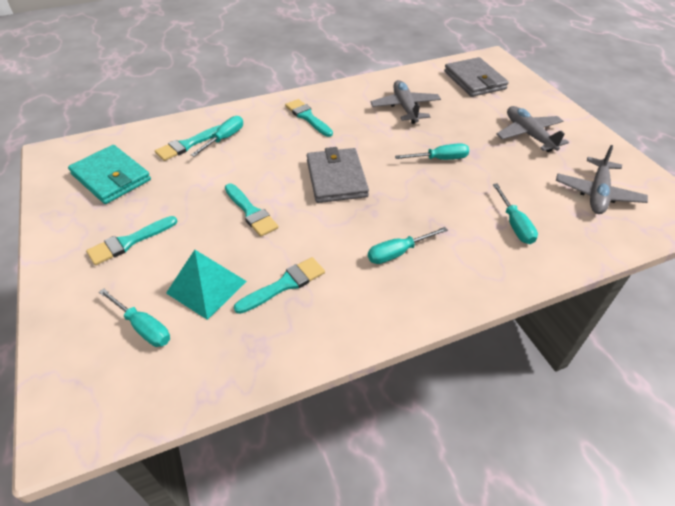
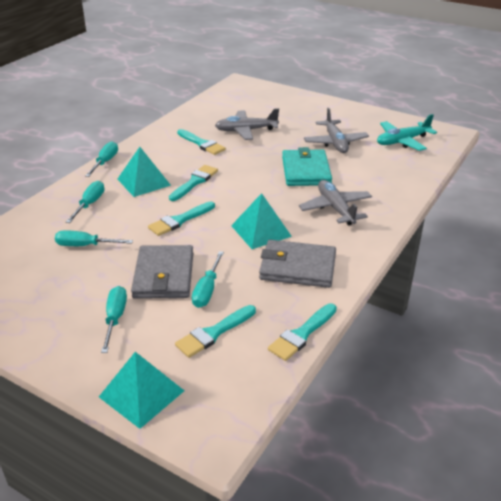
turquoise plane: 0 -> 1
turquoise pyramid: 1 -> 3

